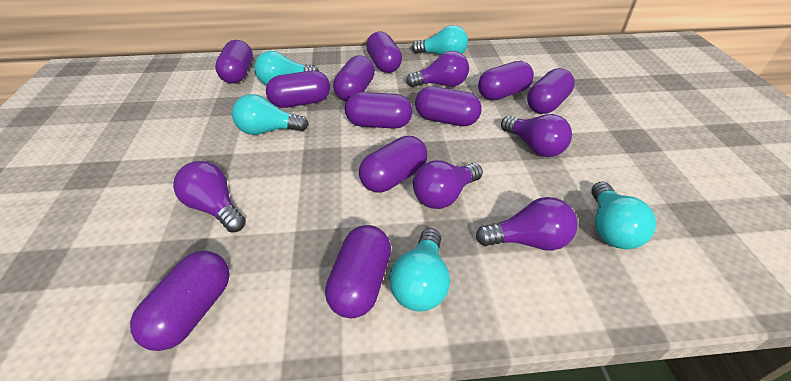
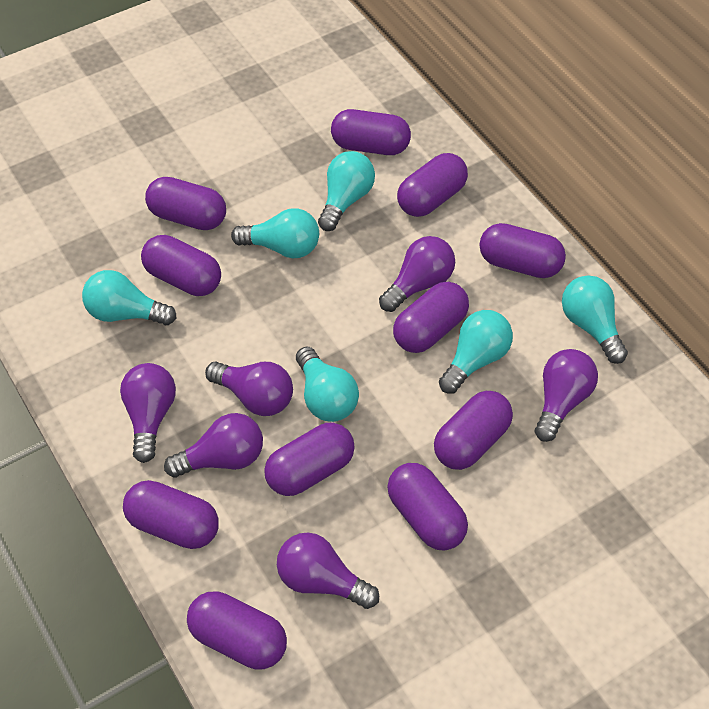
purple light bulb: 5 -> 6
turquoise light bulb: 5 -> 6

